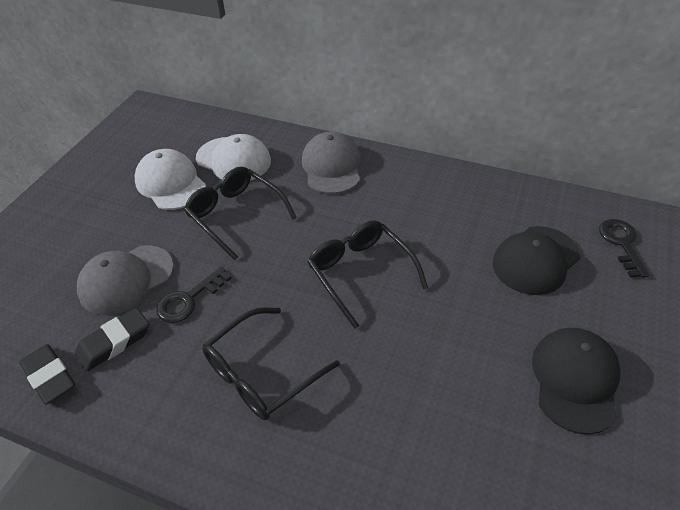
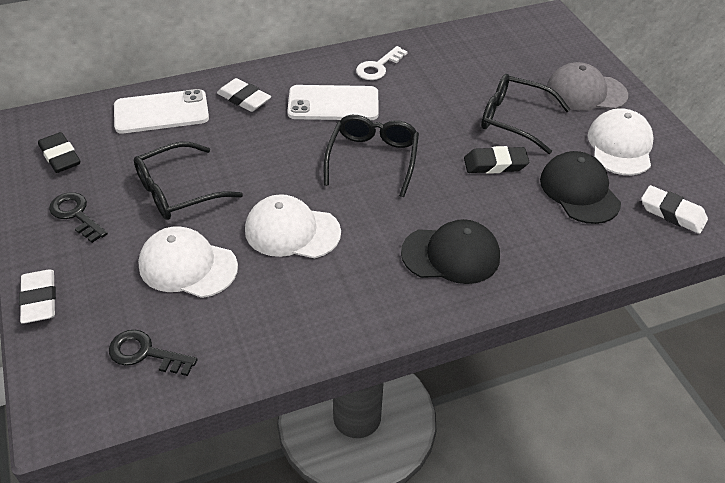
grey cap: 2 -> 1
white cap: 2 -> 3
white eraser: 0 -> 3
white key: 0 -> 1
white phone: 0 -> 2

